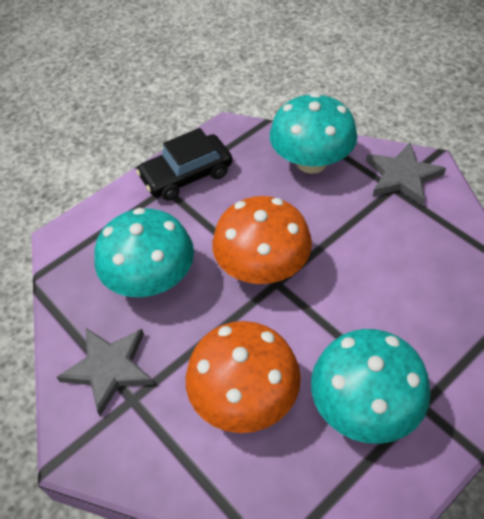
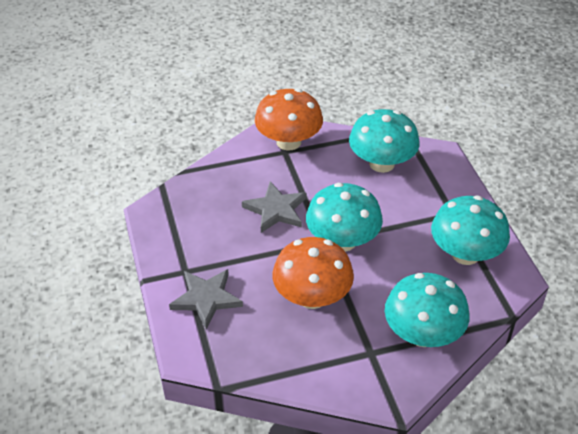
black car: 1 -> 0
turquoise mushroom: 3 -> 4

